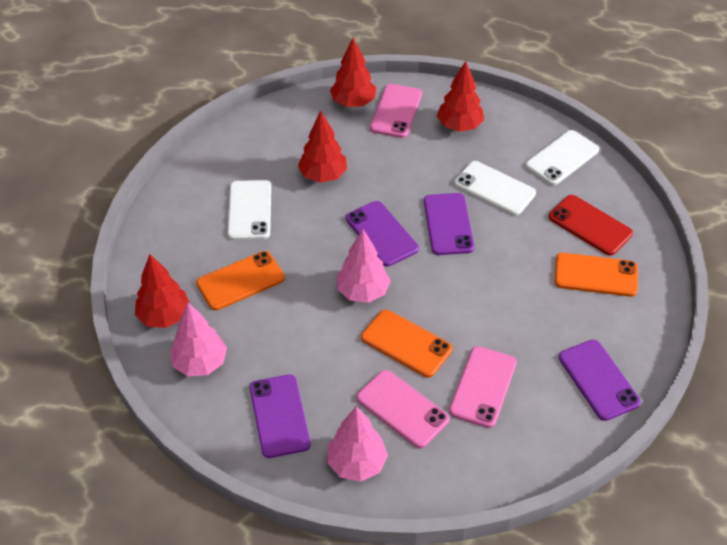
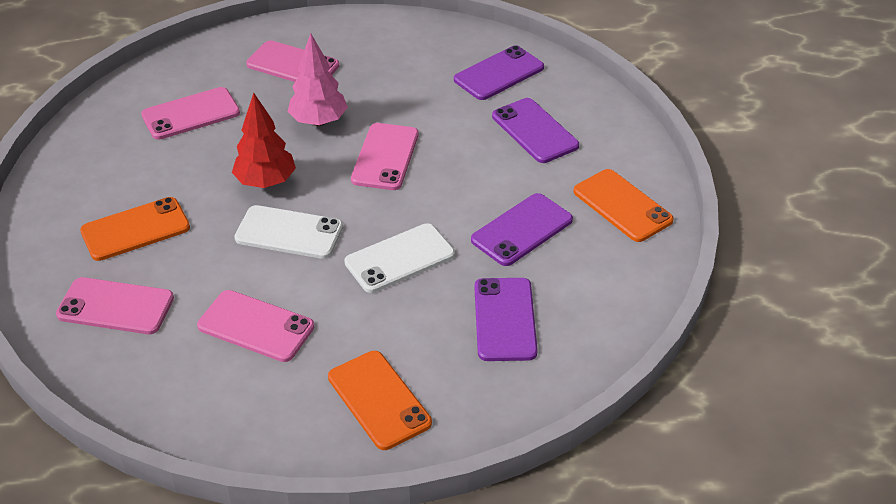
pink phone: 3 -> 5
pink tree: 3 -> 1
red phone: 1 -> 0
red tree: 4 -> 1
white phone: 3 -> 2

